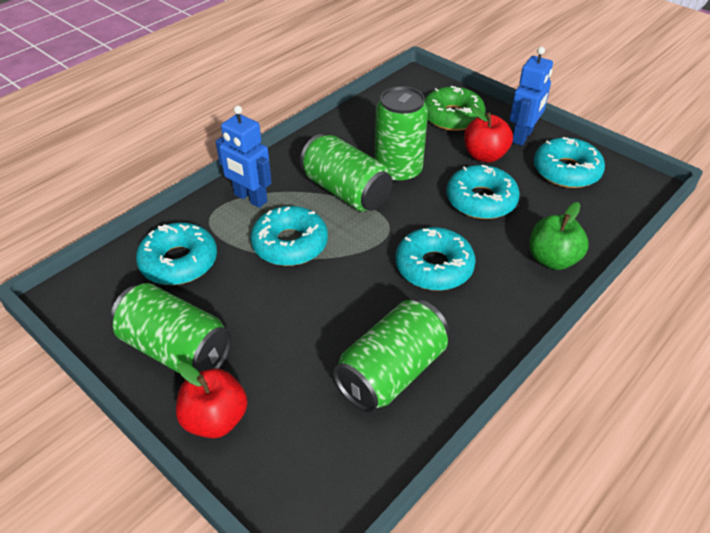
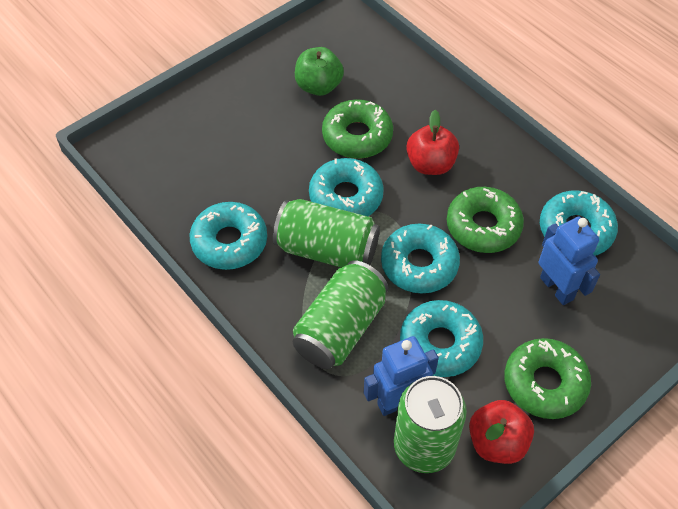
green can: 4 -> 3
green donut: 1 -> 3

